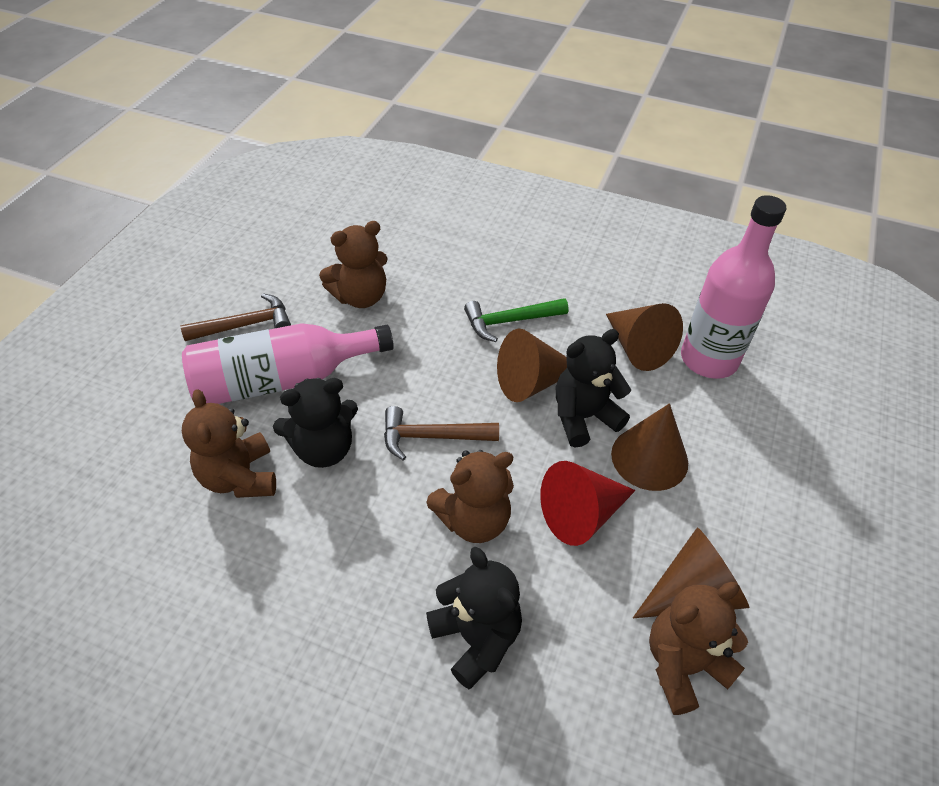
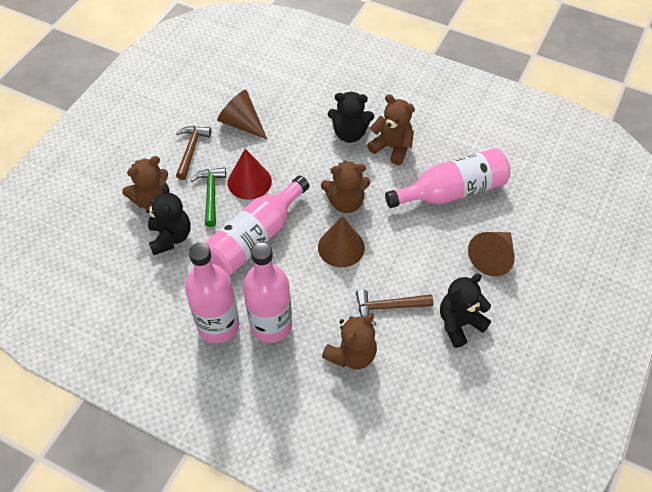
brown cone: 4 -> 3
pink bottle: 2 -> 4

